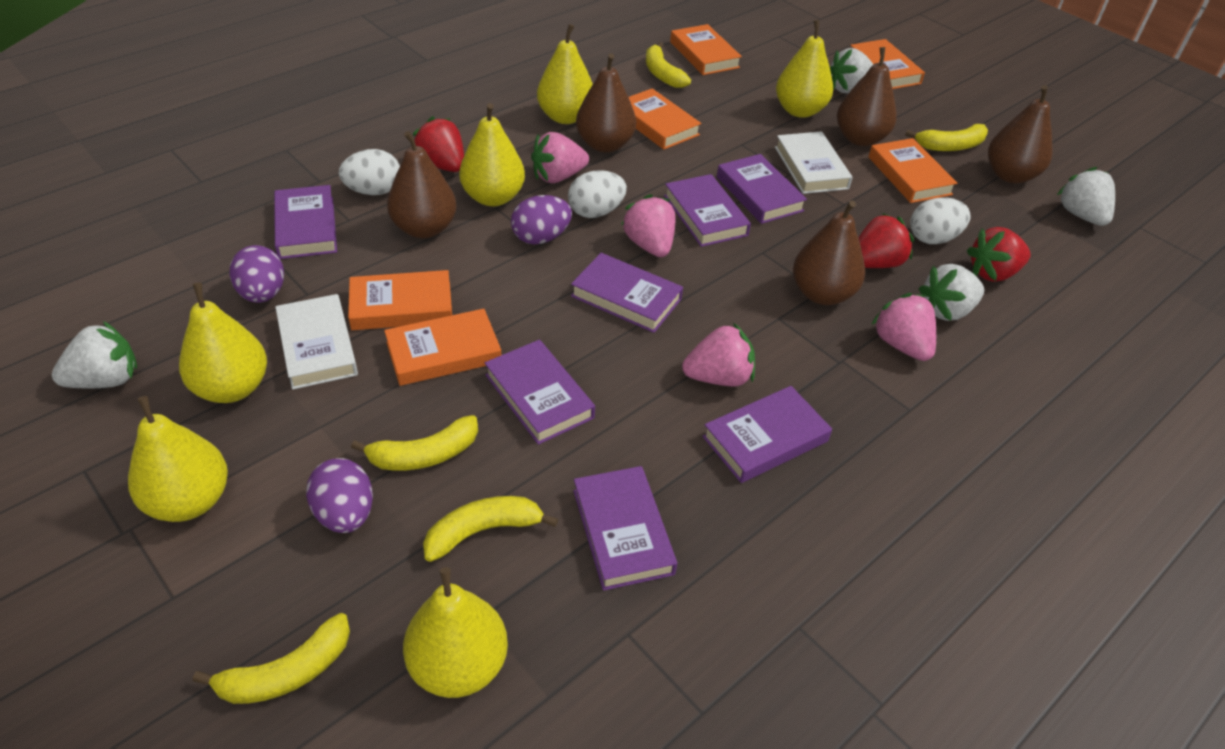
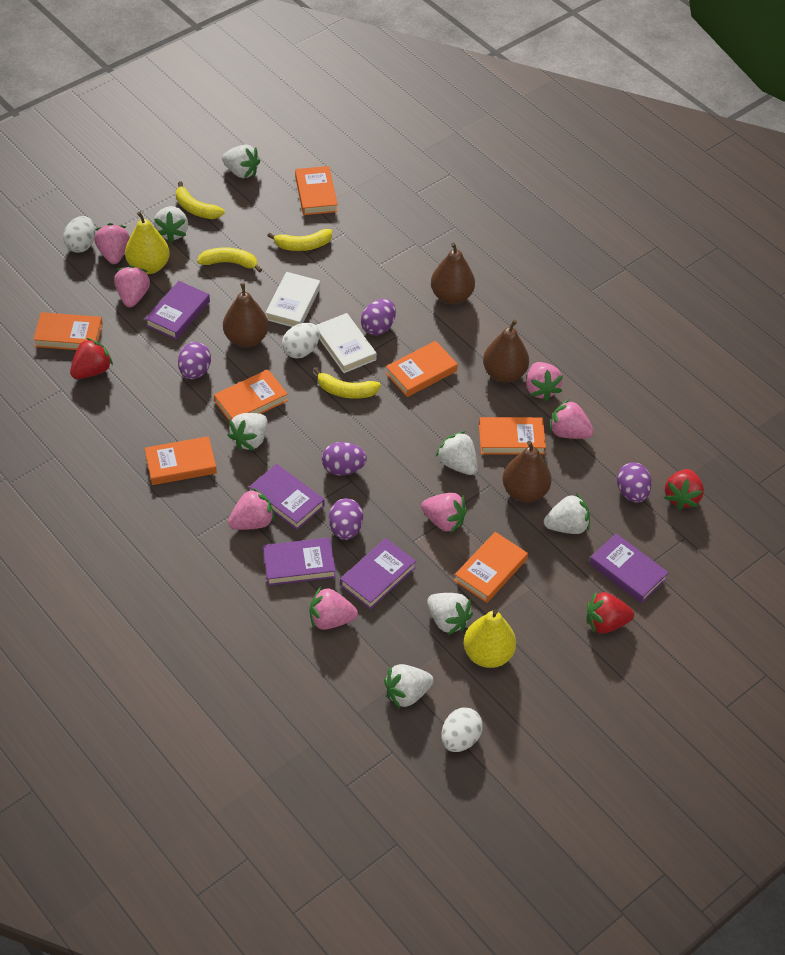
brown pear: 5 -> 4
orange book: 6 -> 7
pink strawberry: 4 -> 7
purple book: 7 -> 5
purple egg: 3 -> 5
white strawberry: 4 -> 7
yellow banana: 5 -> 4
yellow pear: 6 -> 2

